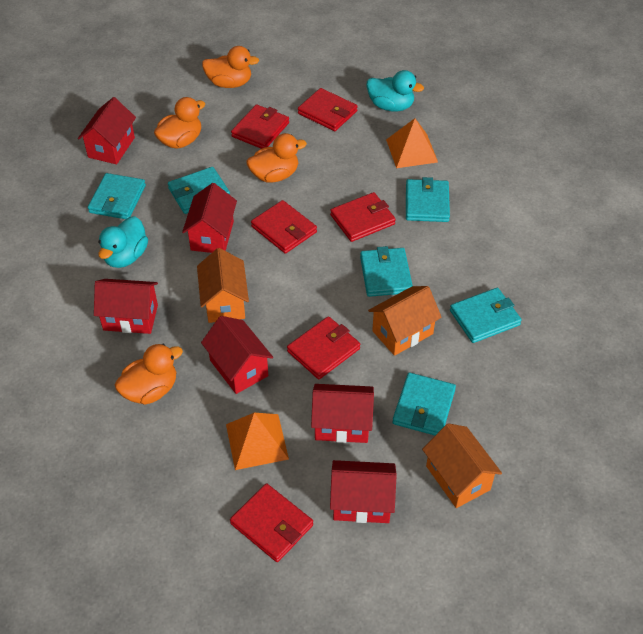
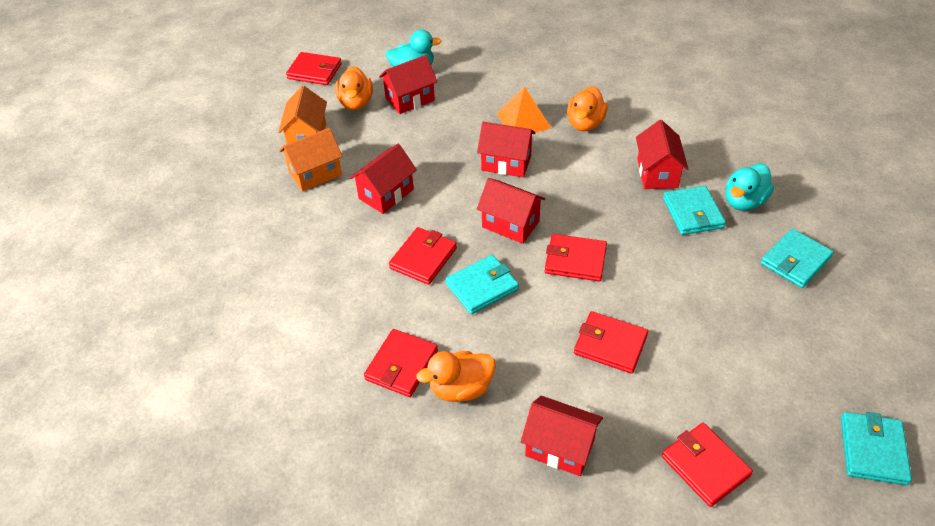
orange duck: 4 -> 3
orange house: 3 -> 2
orange pyramid: 2 -> 1
turquoise wallet: 6 -> 4

